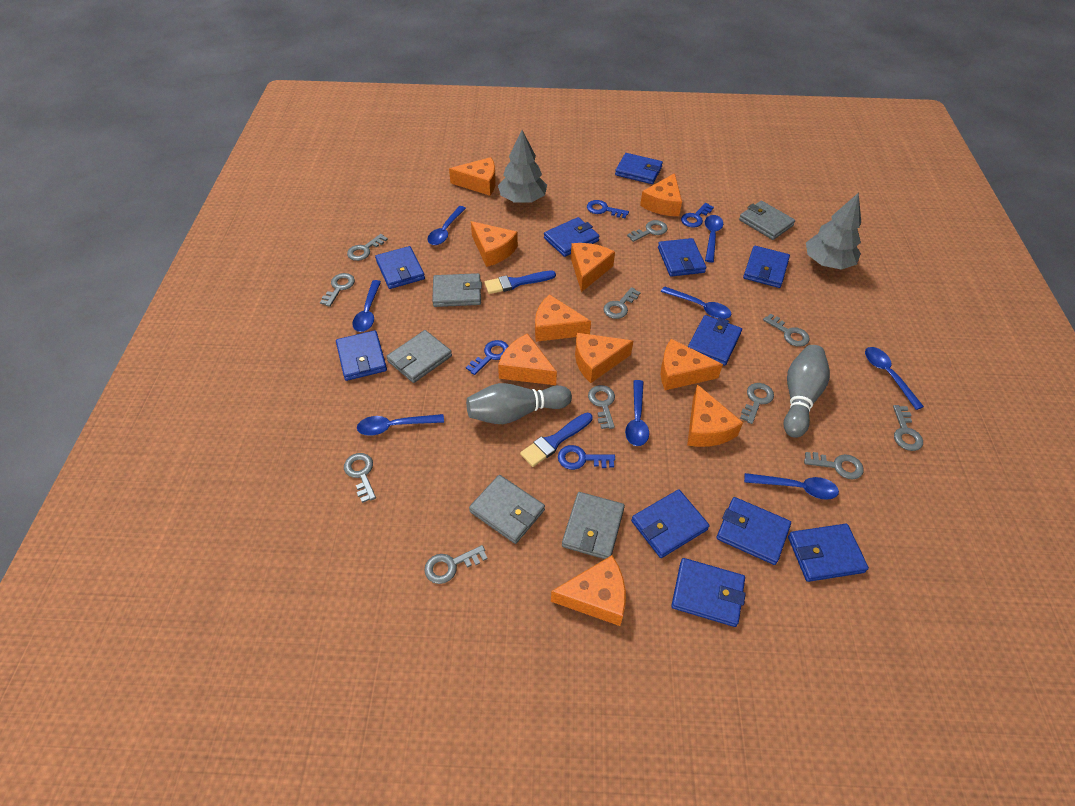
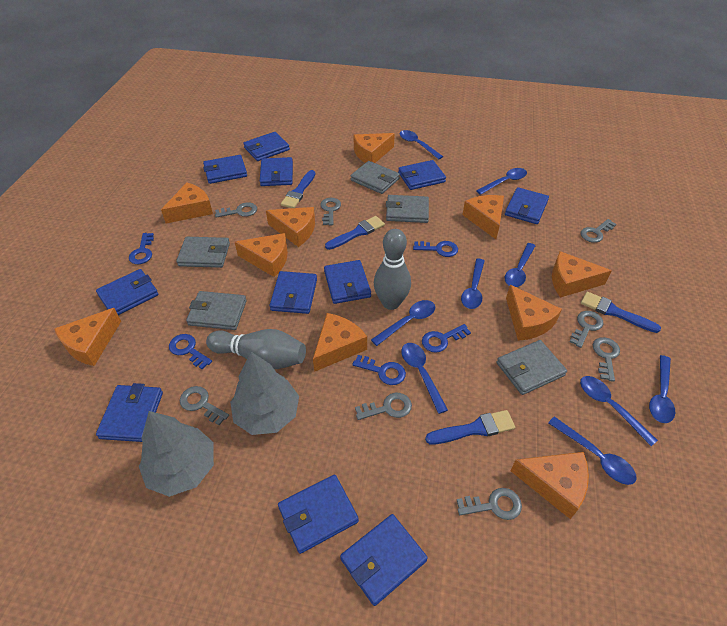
blue brush: 2 -> 4
blue key: 4 -> 5
blue spoon: 8 -> 9
grey key: 11 -> 8

